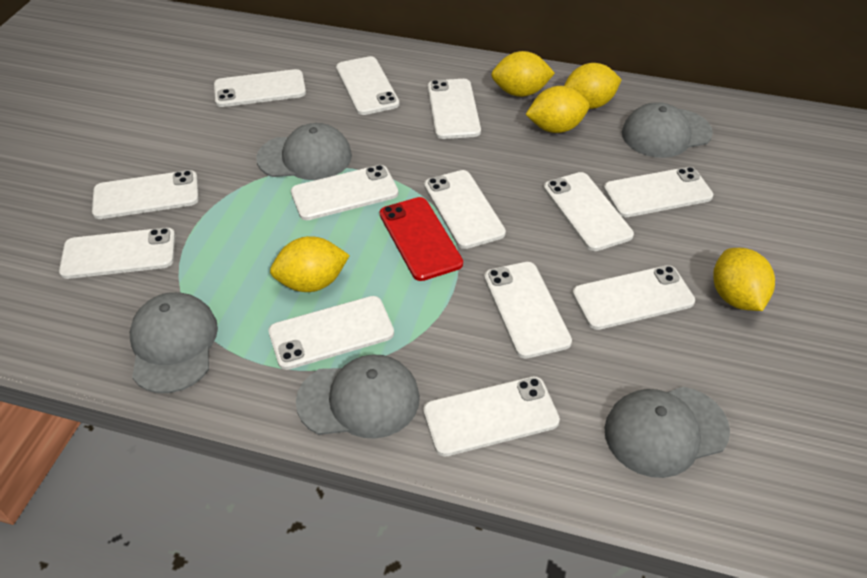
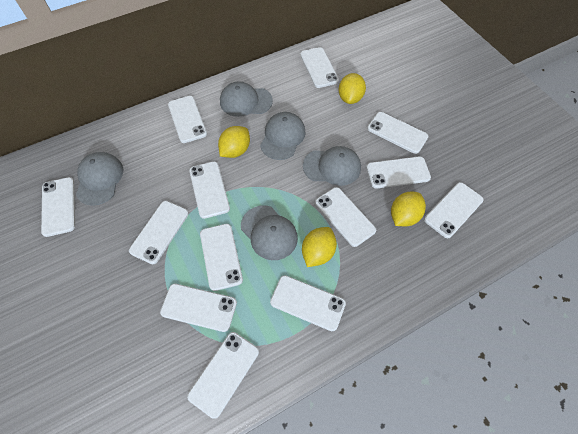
red phone: 1 -> 0
yellow lemon: 5 -> 4

